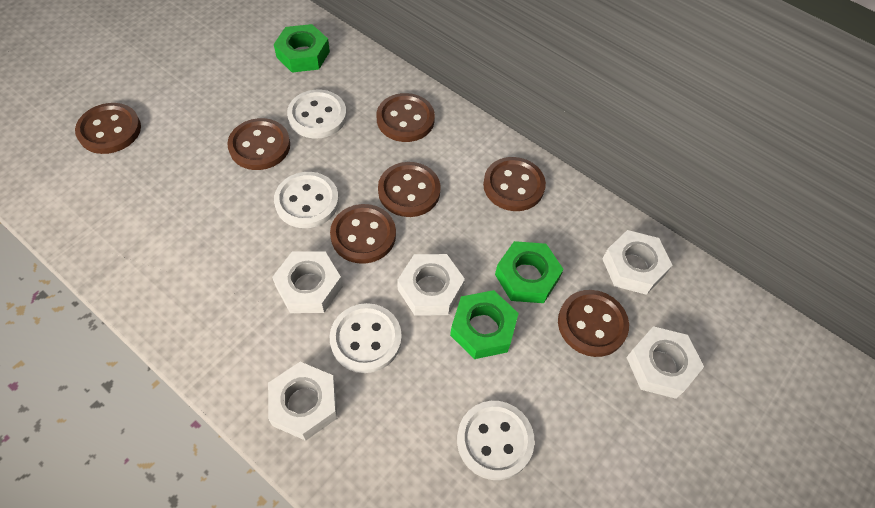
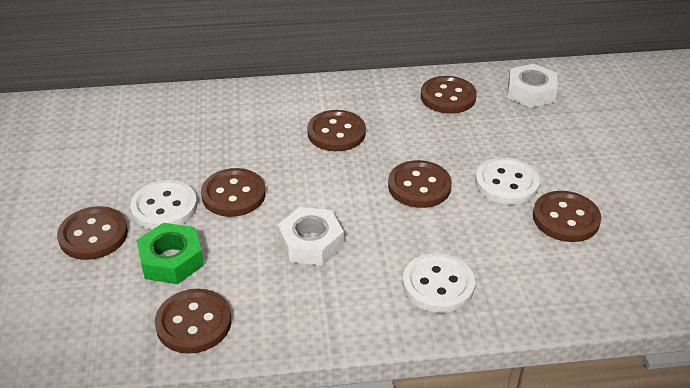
green nut: 3 -> 1
white button: 4 -> 3
white nut: 5 -> 2

